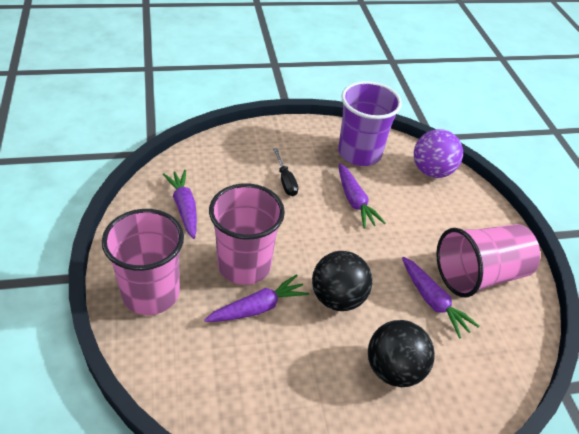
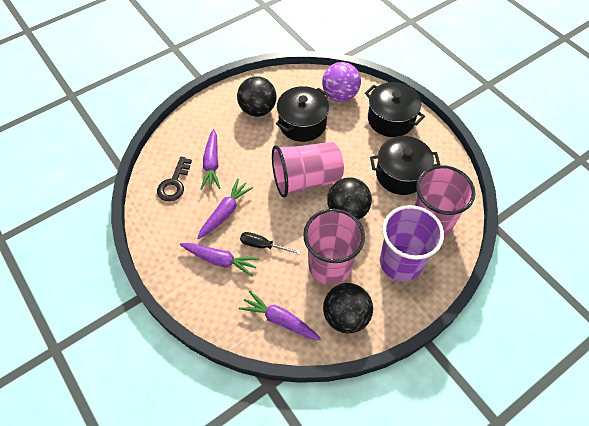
black ball: 2 -> 3
black key: 0 -> 1
black pot: 0 -> 3

